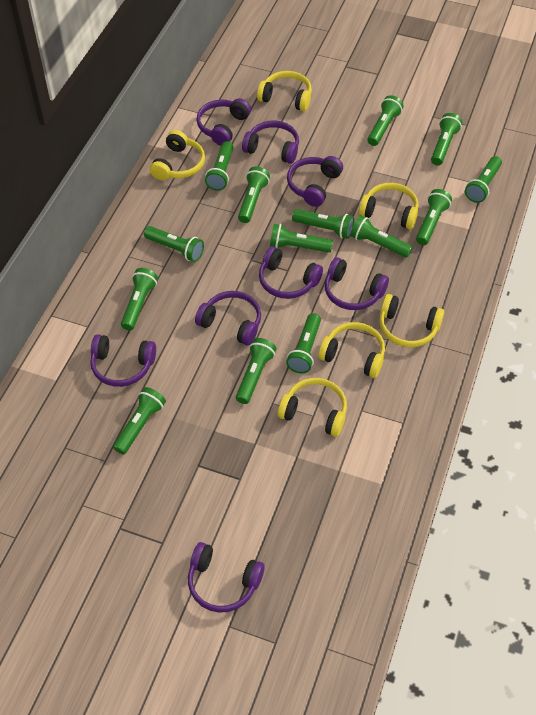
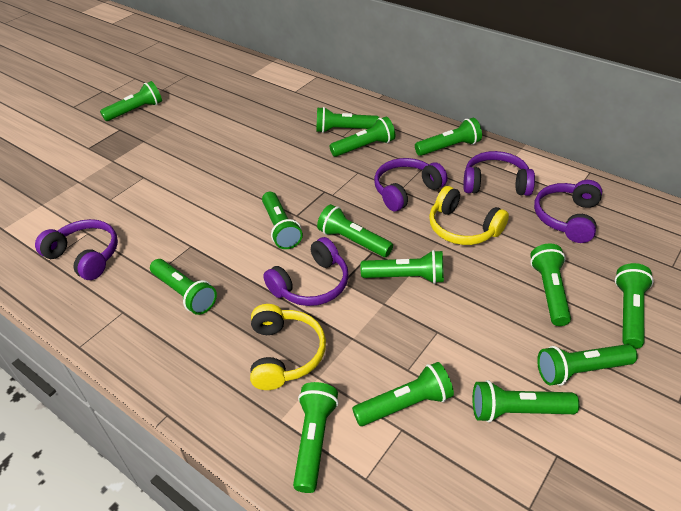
purple headphones: 8 -> 5
yellow headphones: 6 -> 2

